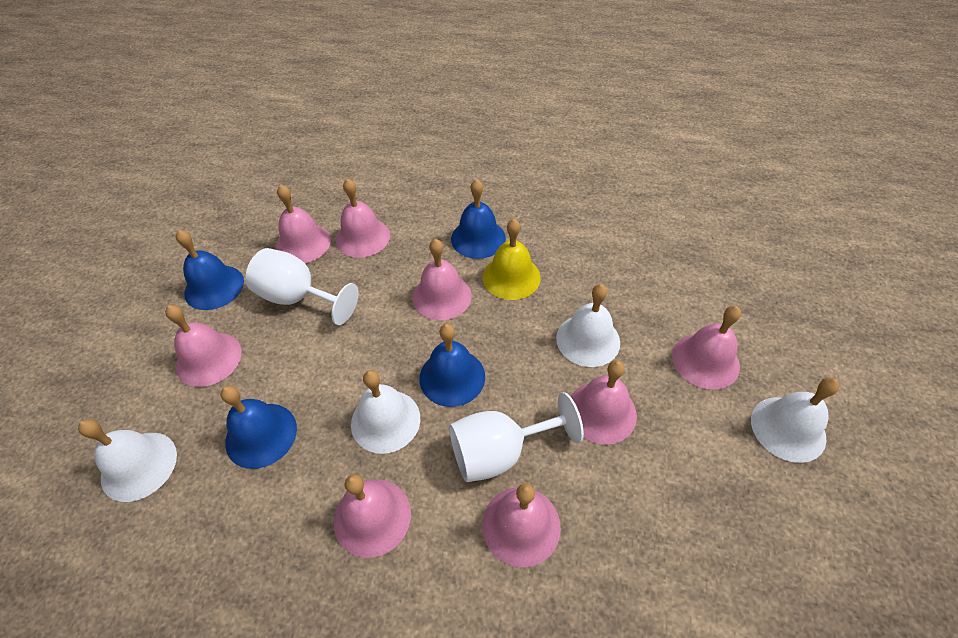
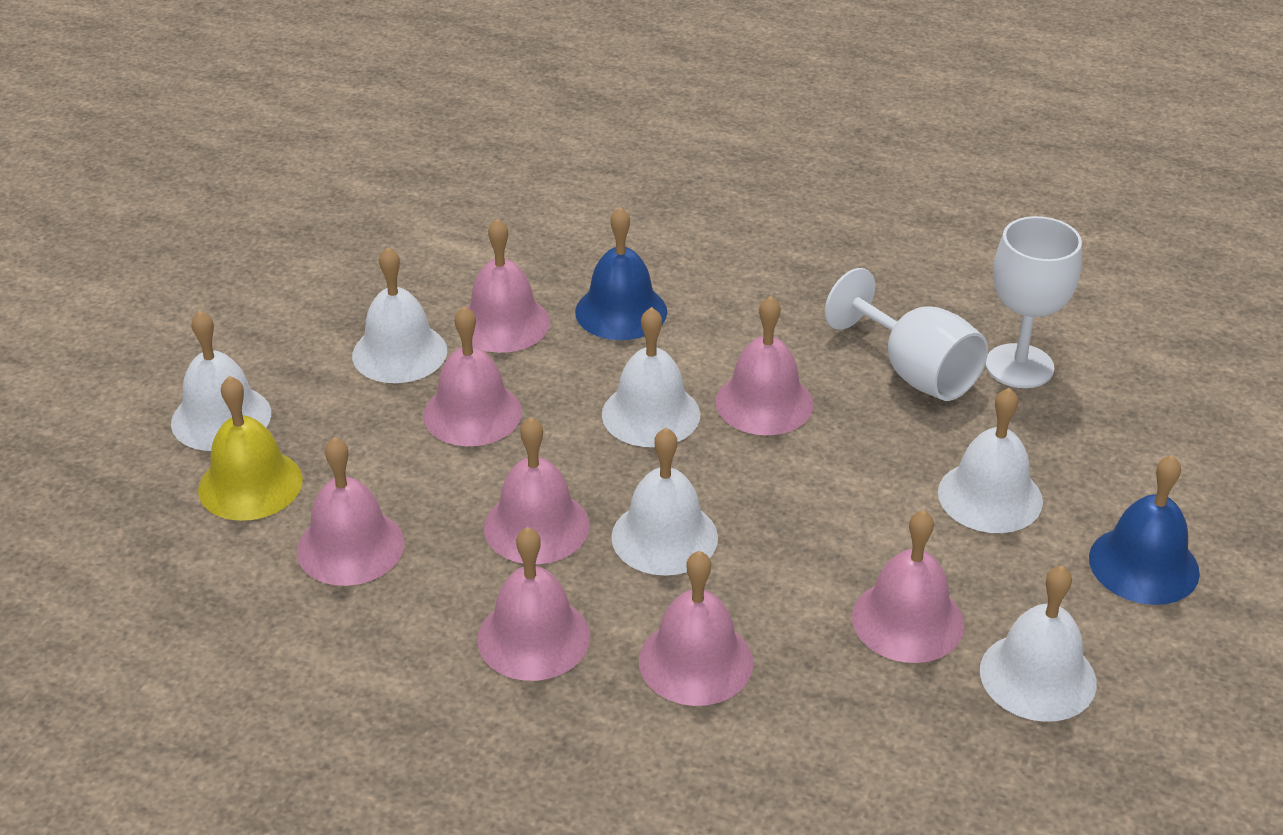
blue bell: 4 -> 2
white bell: 4 -> 6

